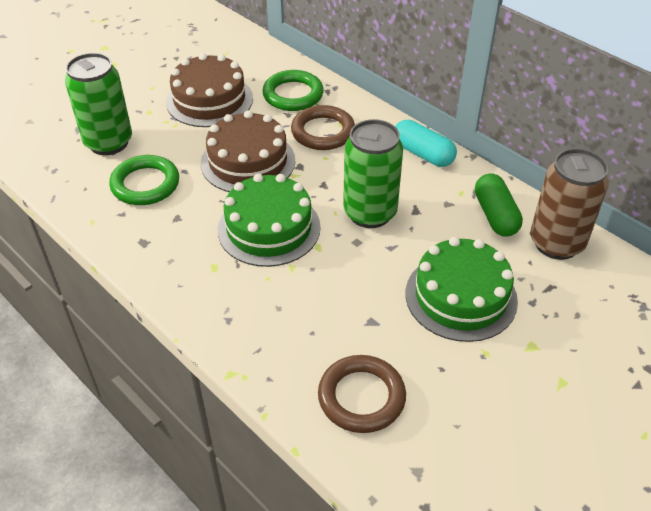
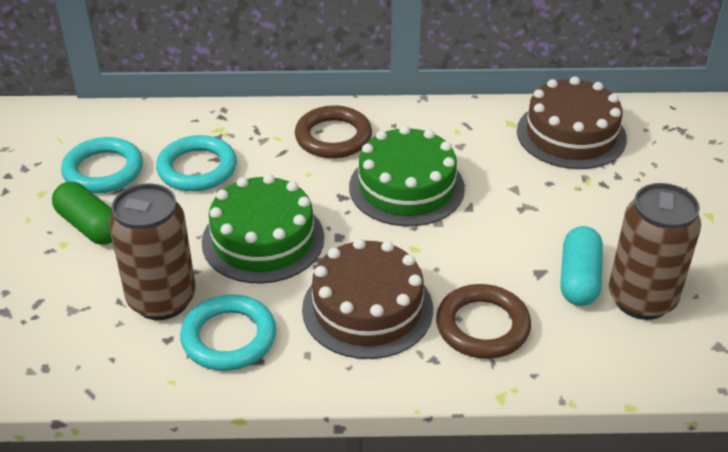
brown can: 1 -> 2
green can: 2 -> 0
green ring: 2 -> 0
turquoise ring: 0 -> 3

